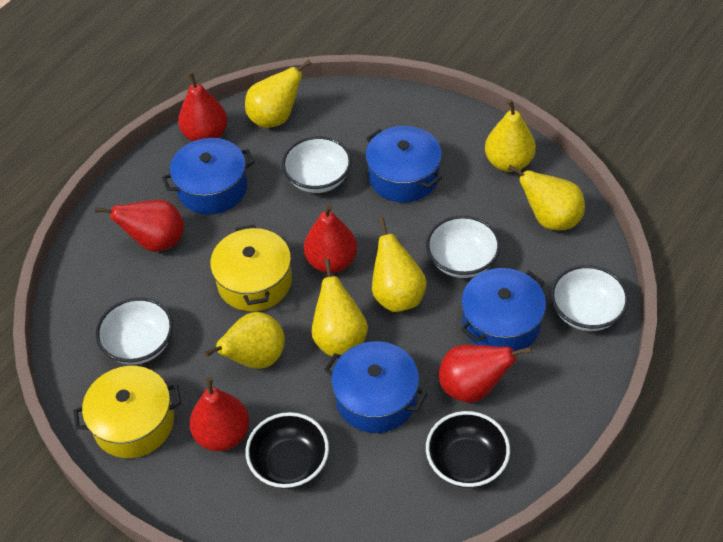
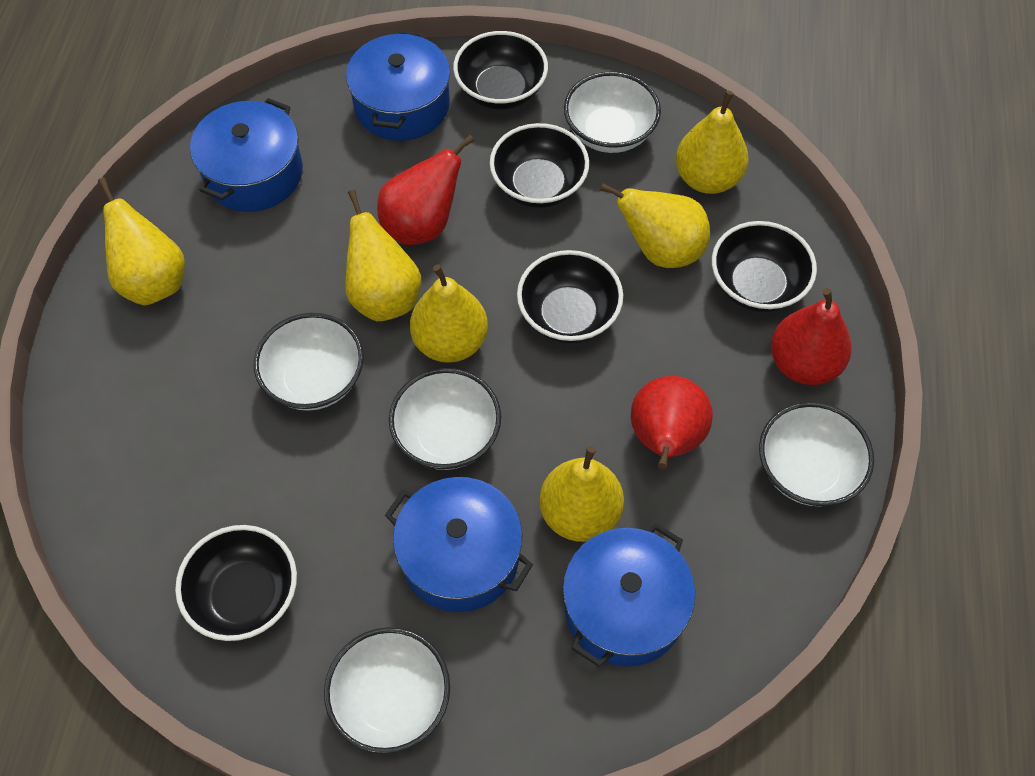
black bowl: 2 -> 5
red pear: 5 -> 3
white bowl: 4 -> 5
yellow pot: 2 -> 0

